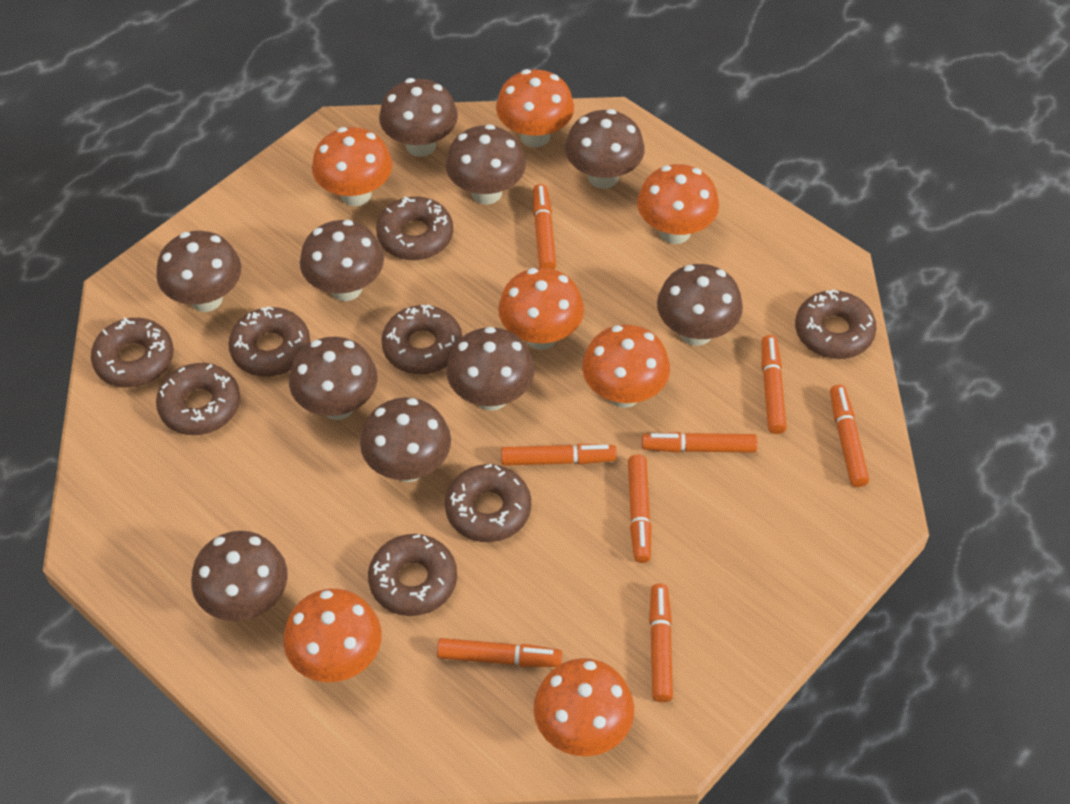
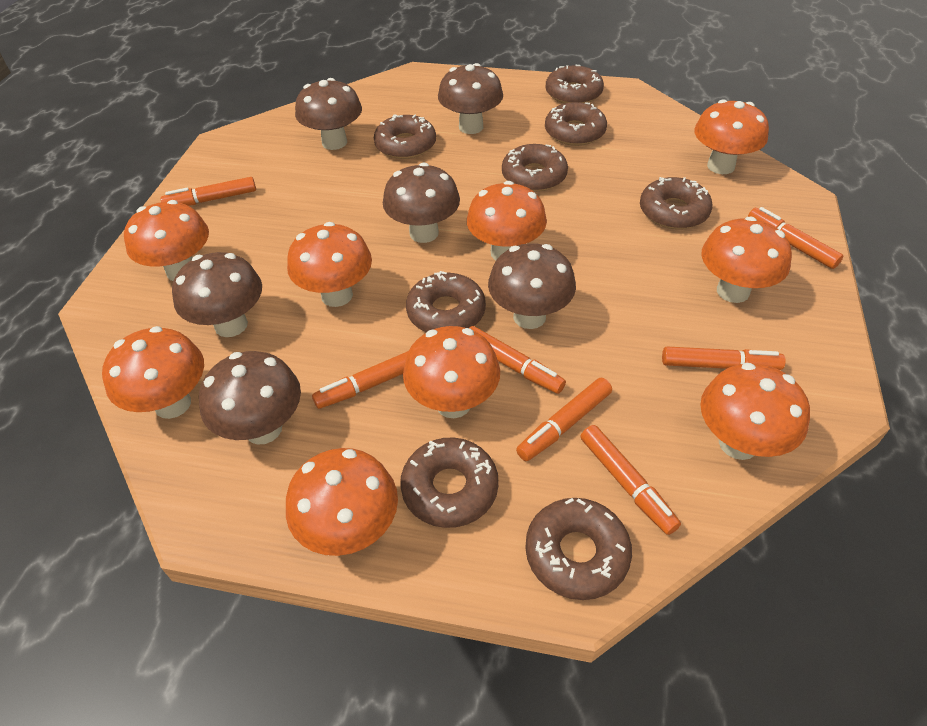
brown mushroom: 10 -> 6
orange marker: 8 -> 7
orange mushroom: 7 -> 9

